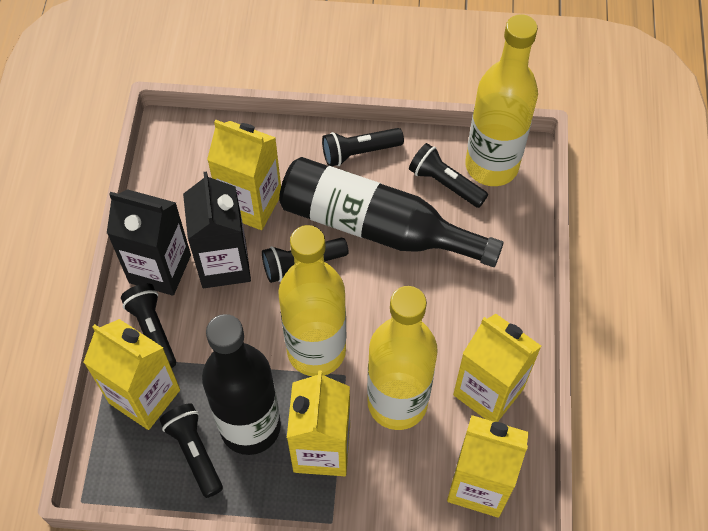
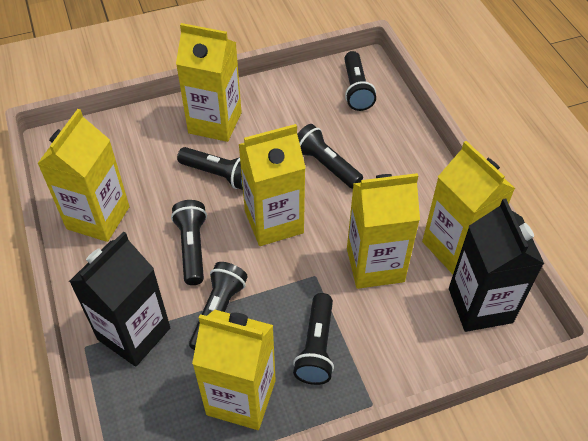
black bottle: 2 -> 0
black flashlight: 5 -> 6
yellow bottle: 3 -> 0
yellow carton: 5 -> 6

